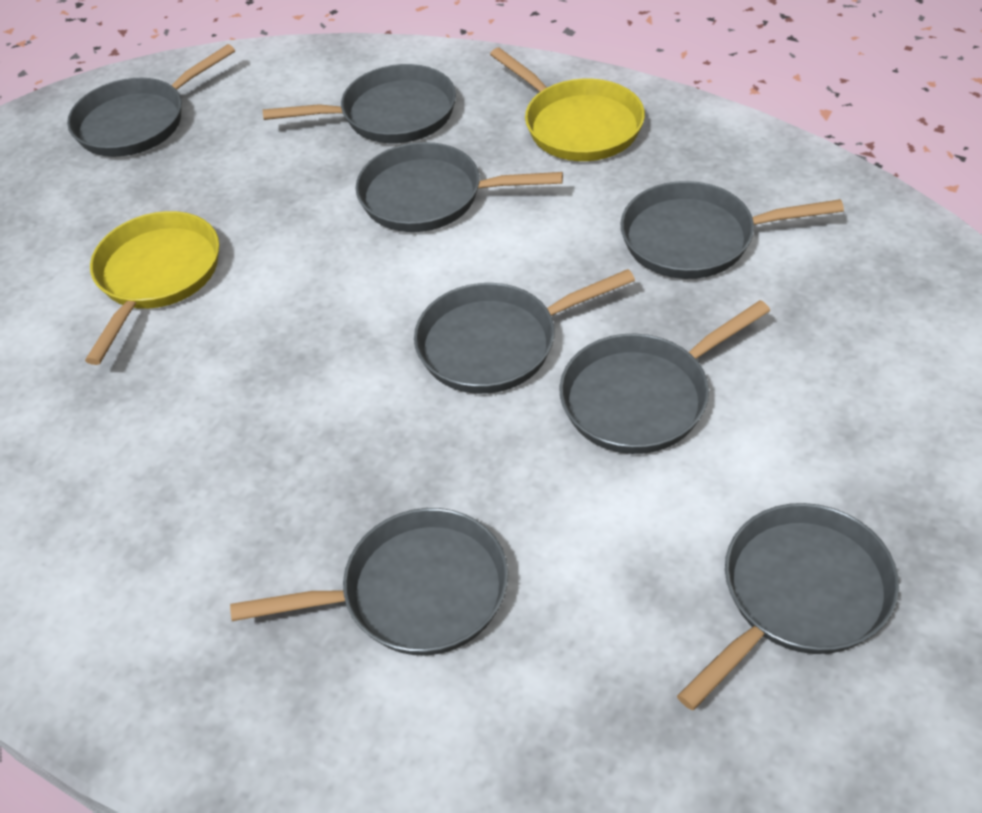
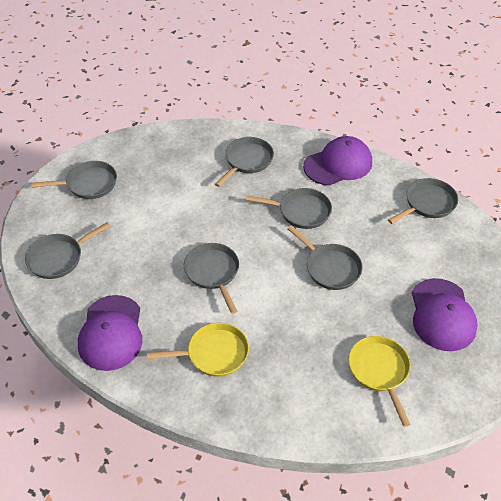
grey pan: 8 -> 7
purple cap: 0 -> 3

